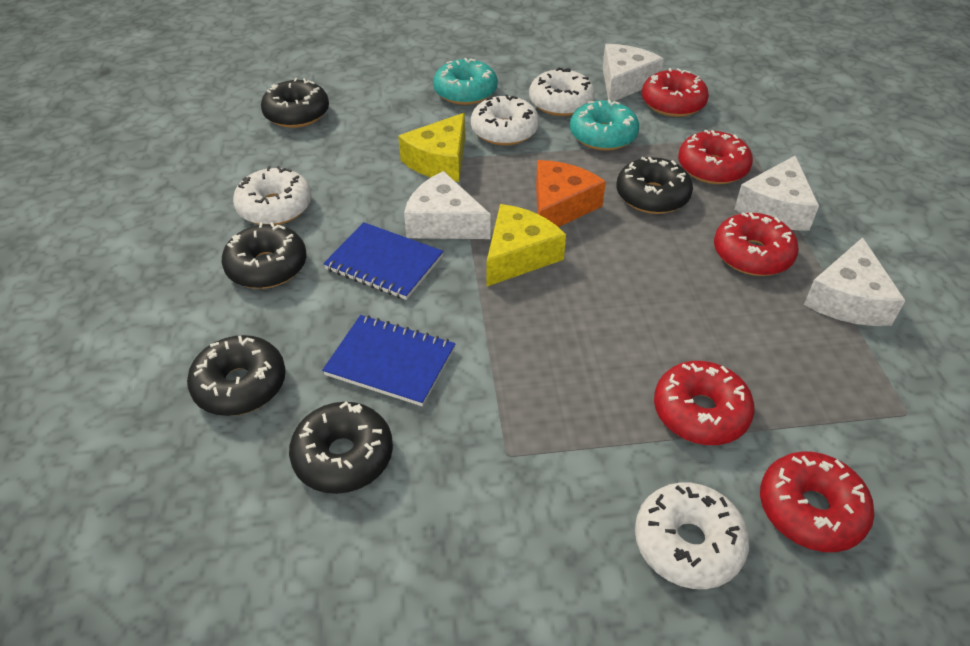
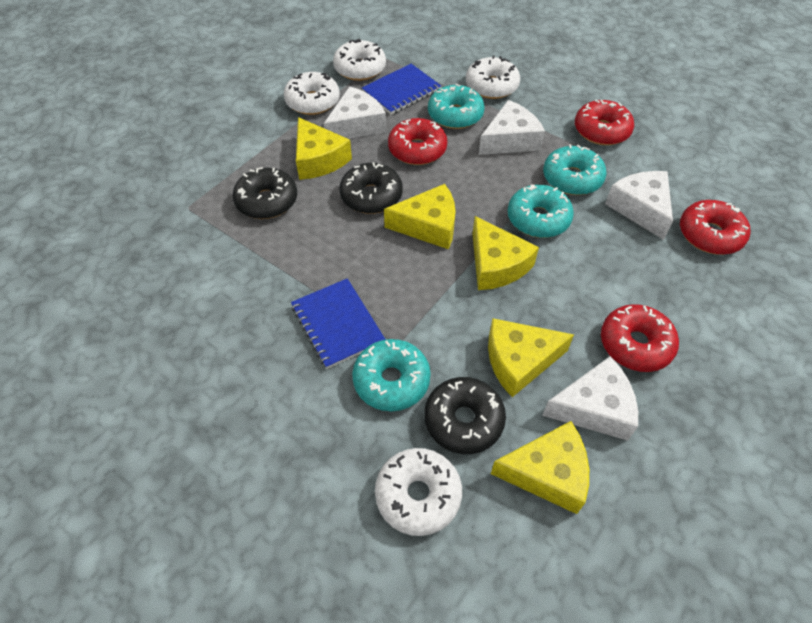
black donut: 5 -> 3
orange cheese: 1 -> 0
red donut: 5 -> 4
turquoise donut: 2 -> 4
yellow cheese: 2 -> 5

